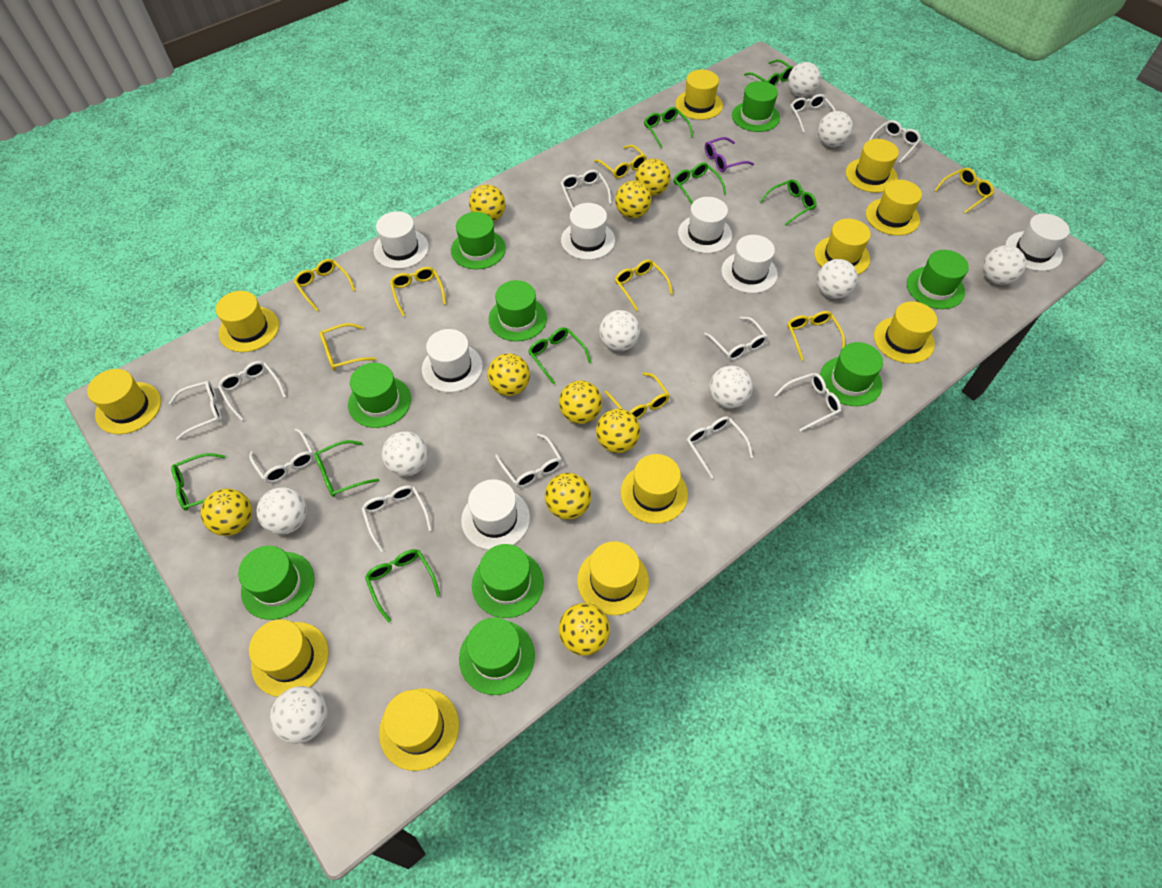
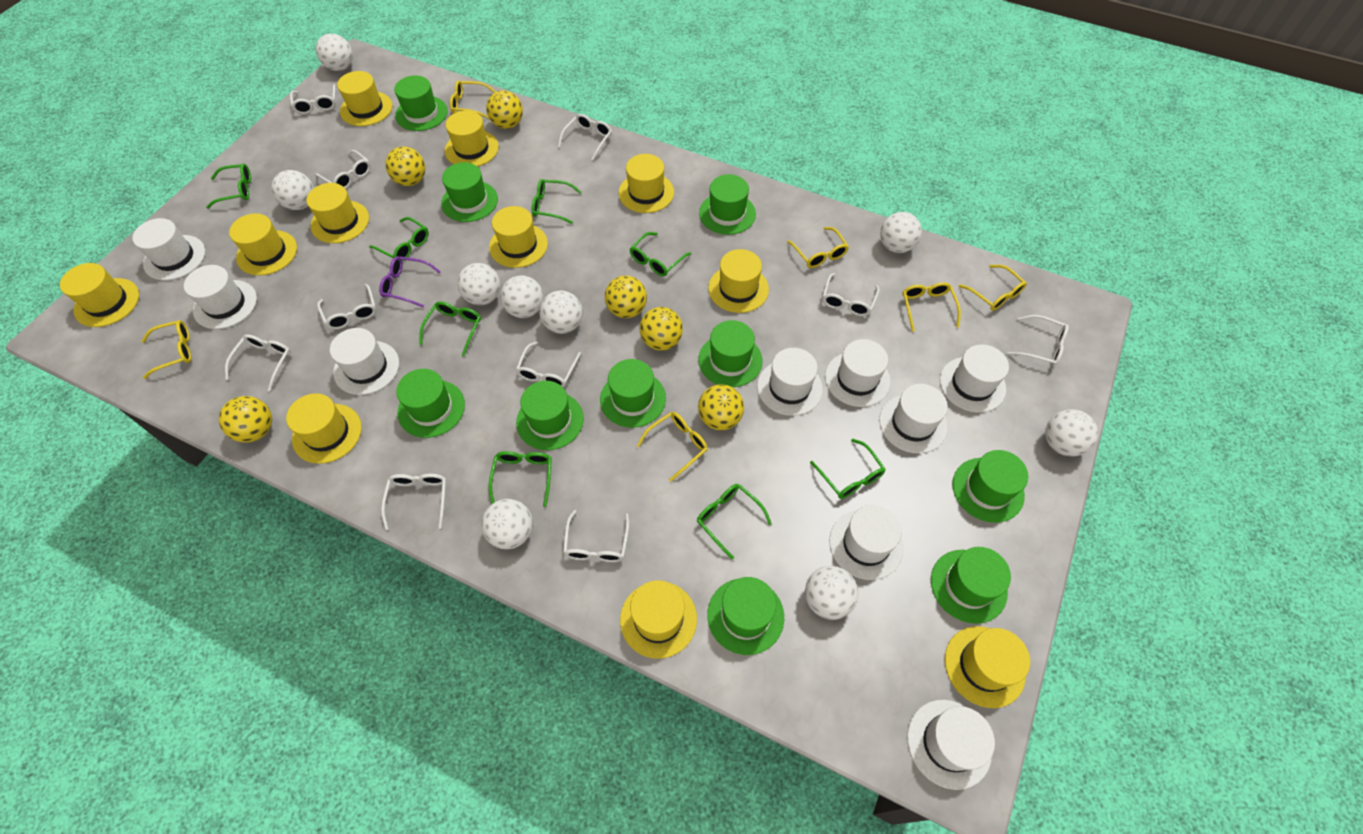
green hat: 9 -> 10
white glasses: 11 -> 10
white hat: 7 -> 9
yellow ball: 9 -> 6
yellow glasses: 8 -> 6

